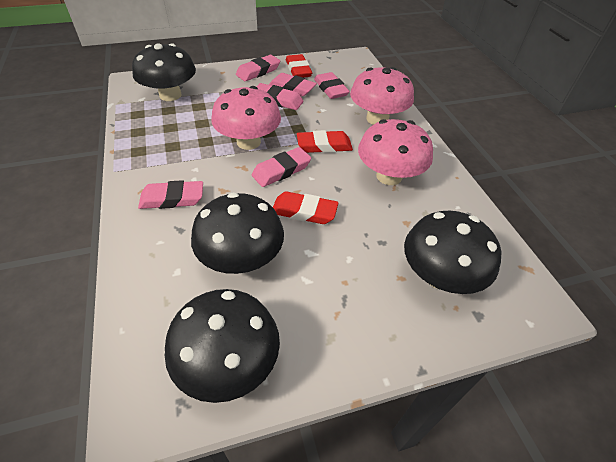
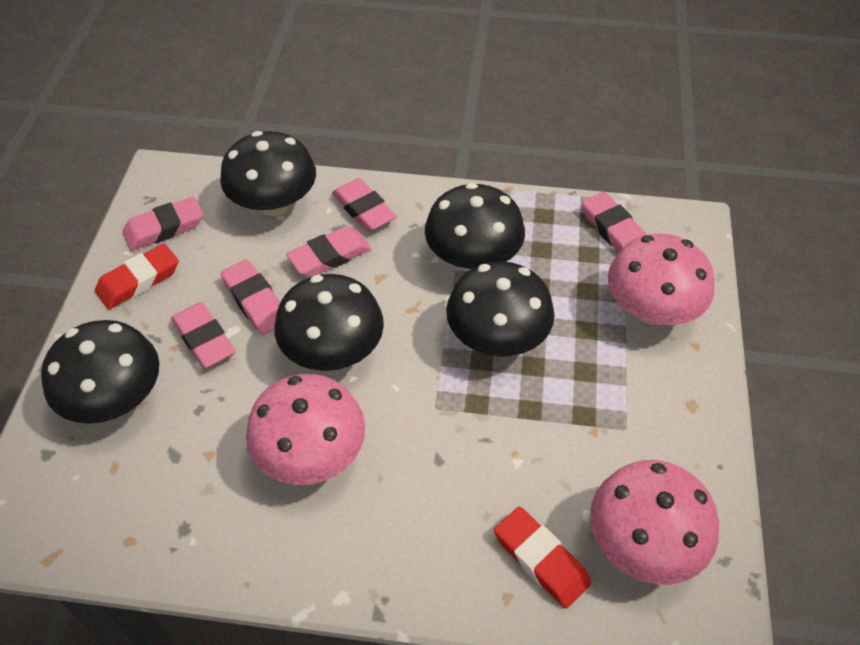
black mushroom: 4 -> 5
red eraser: 3 -> 2

